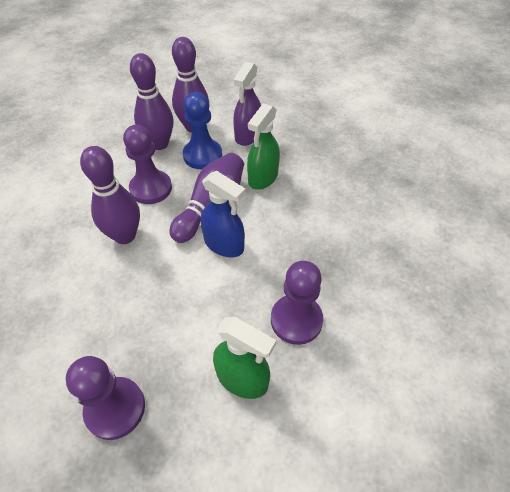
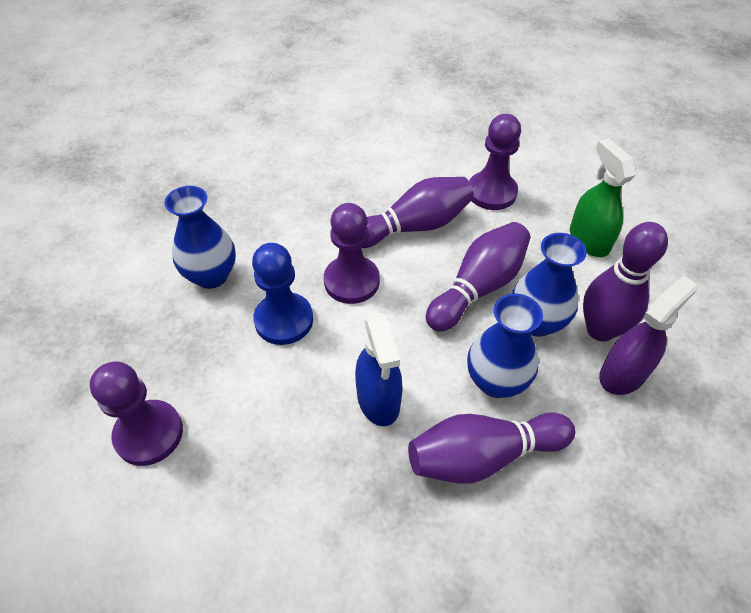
blue vase: 0 -> 3
green spray bottle: 2 -> 1

